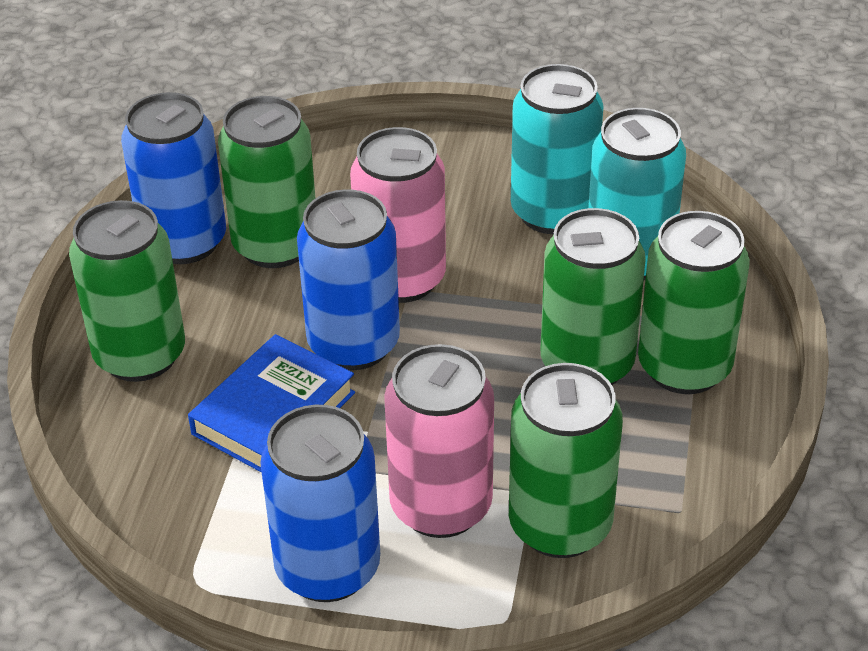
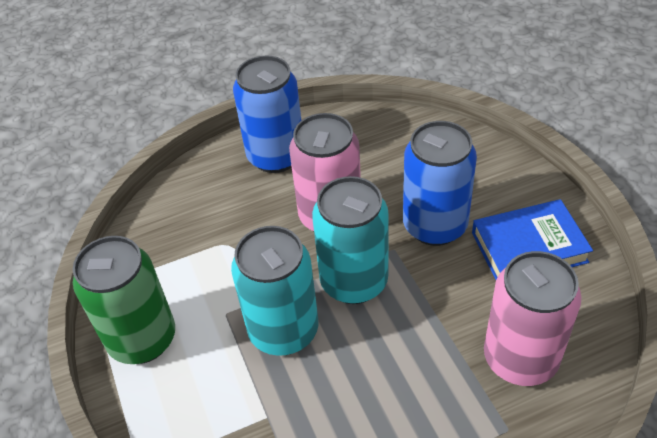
blue can: 3 -> 2
green can: 5 -> 1

